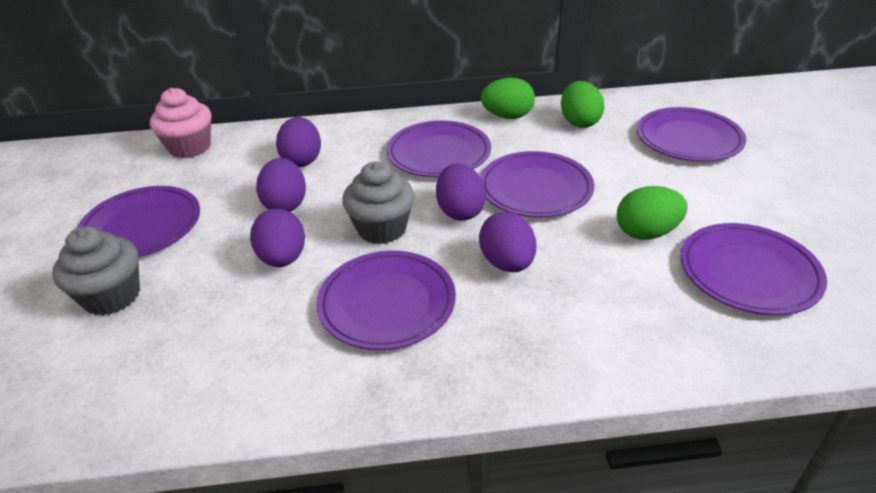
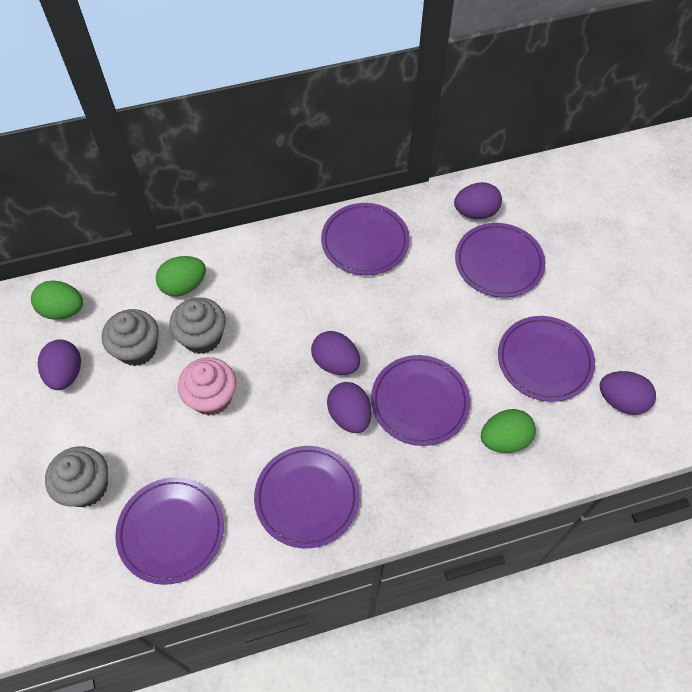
grey cupcake: 2 -> 3

